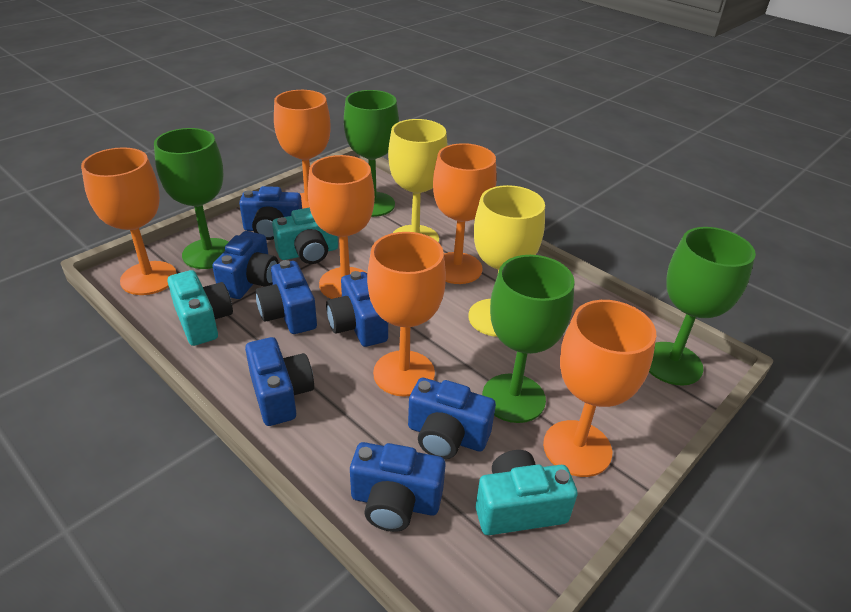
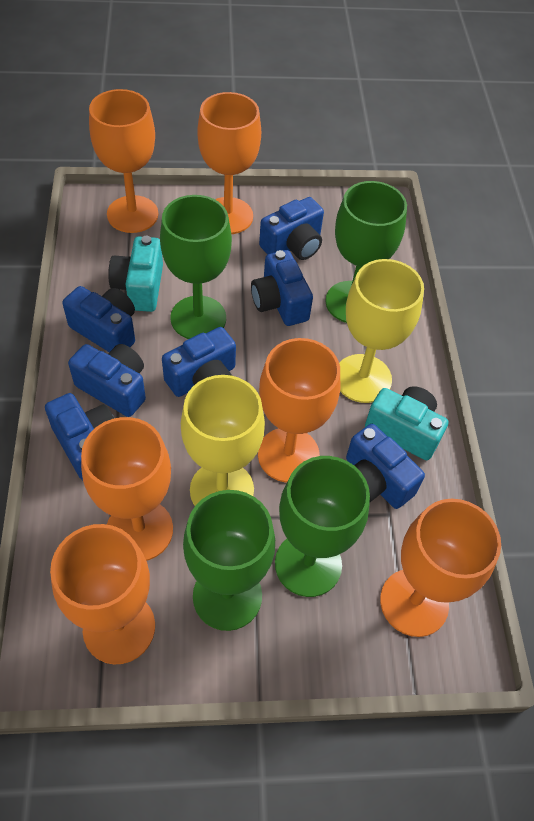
turquoise camera: 3 -> 2

